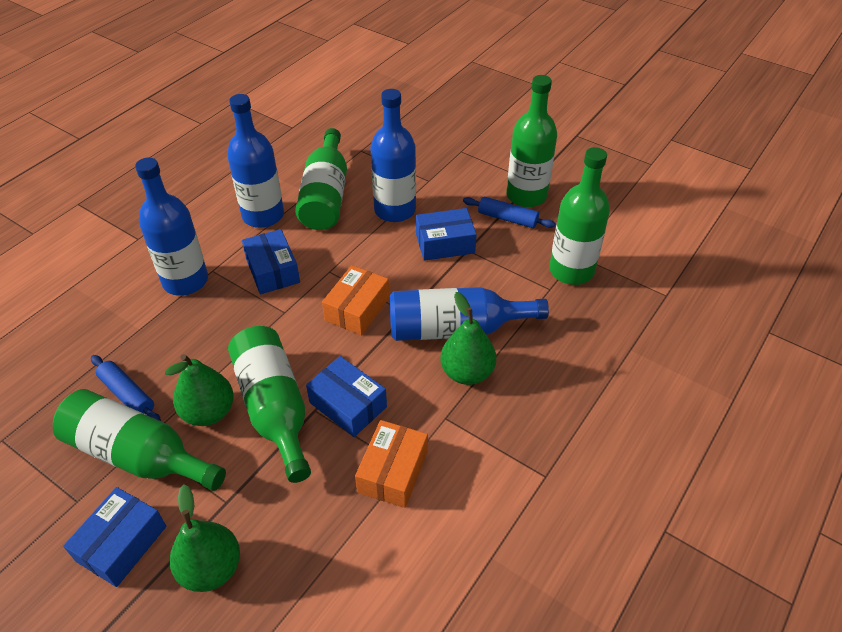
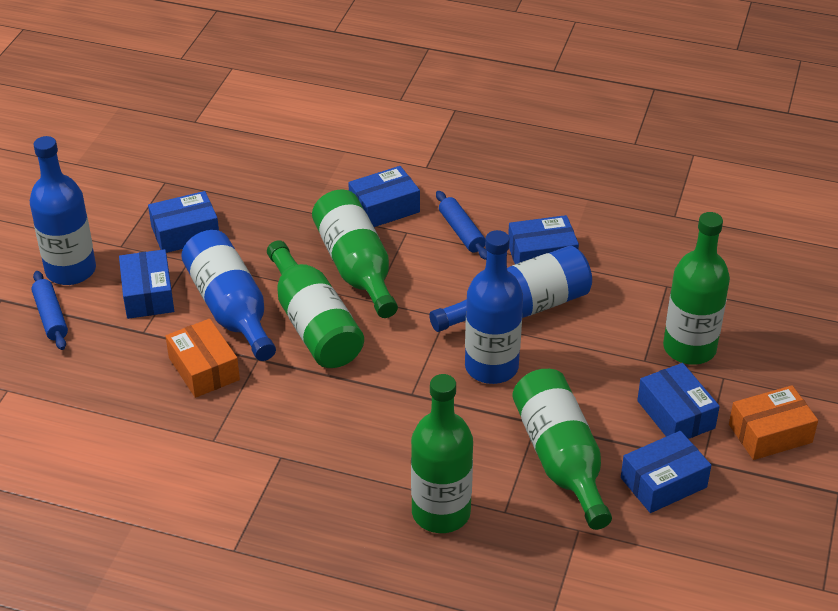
blue box: 4 -> 6
green pear: 3 -> 0

